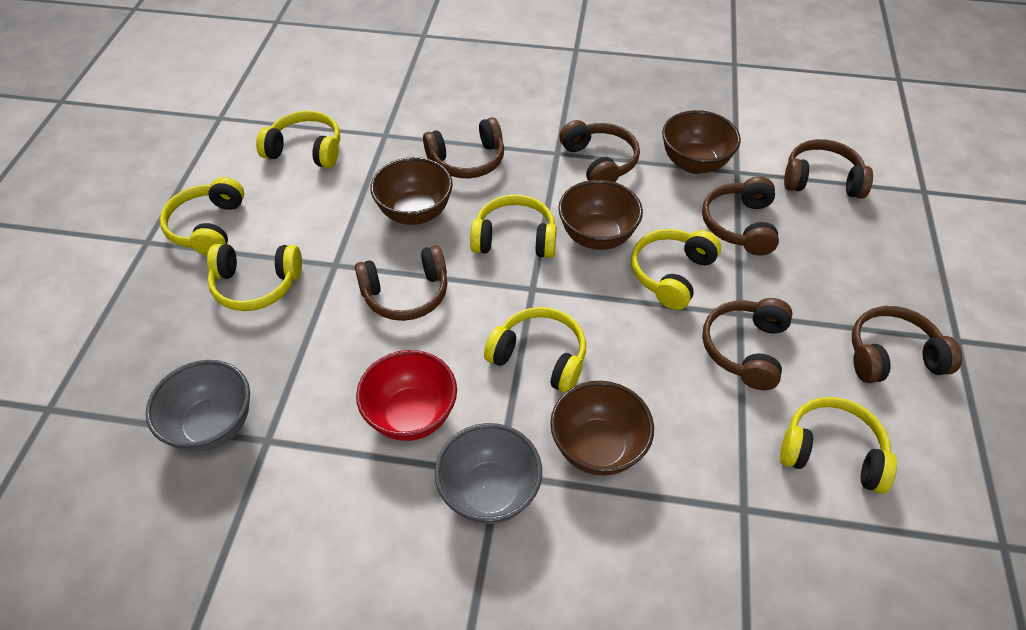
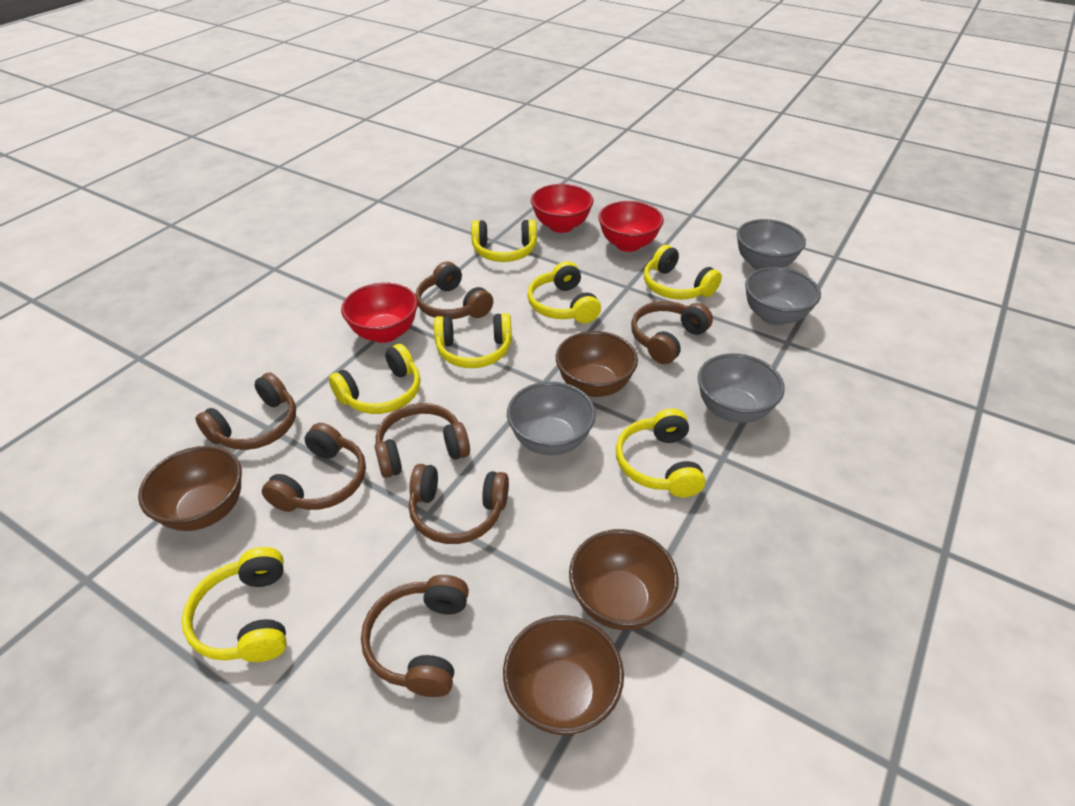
grey bowl: 2 -> 4
red bowl: 1 -> 3

